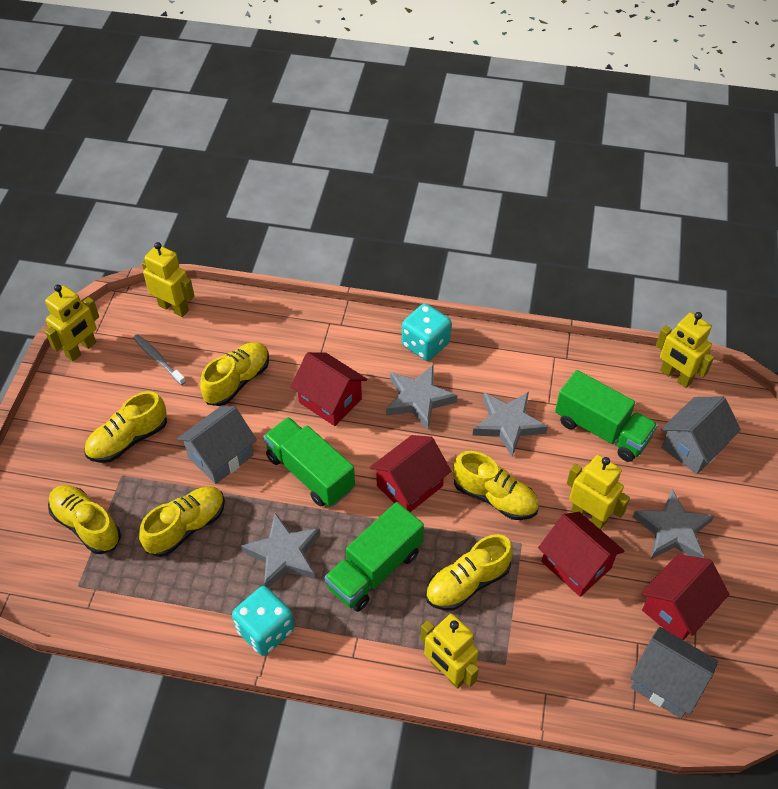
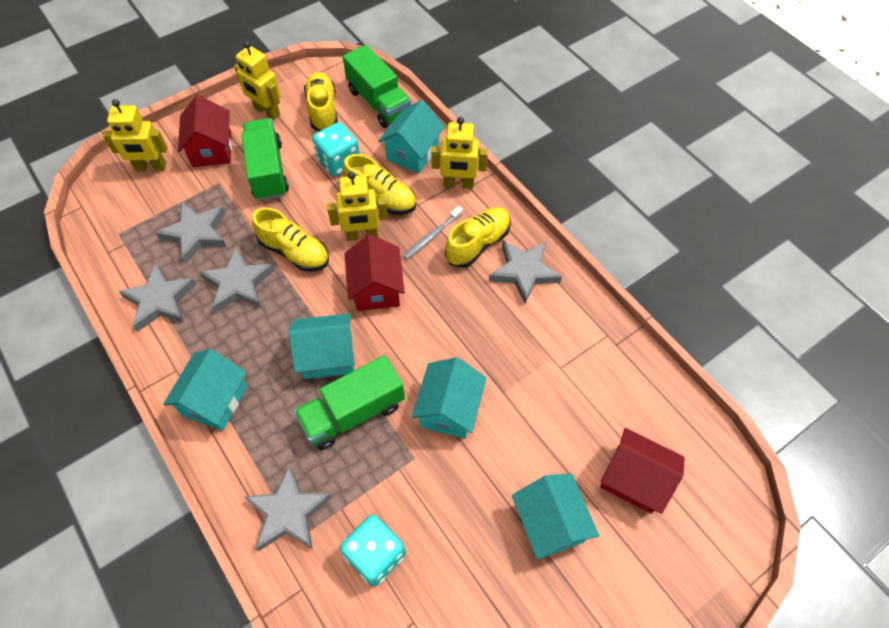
grey house: 3 -> 0
grey star: 4 -> 5
red house: 4 -> 3
turquoise house: 0 -> 5
yellow robot: 5 -> 4
yellow shoe: 6 -> 4

